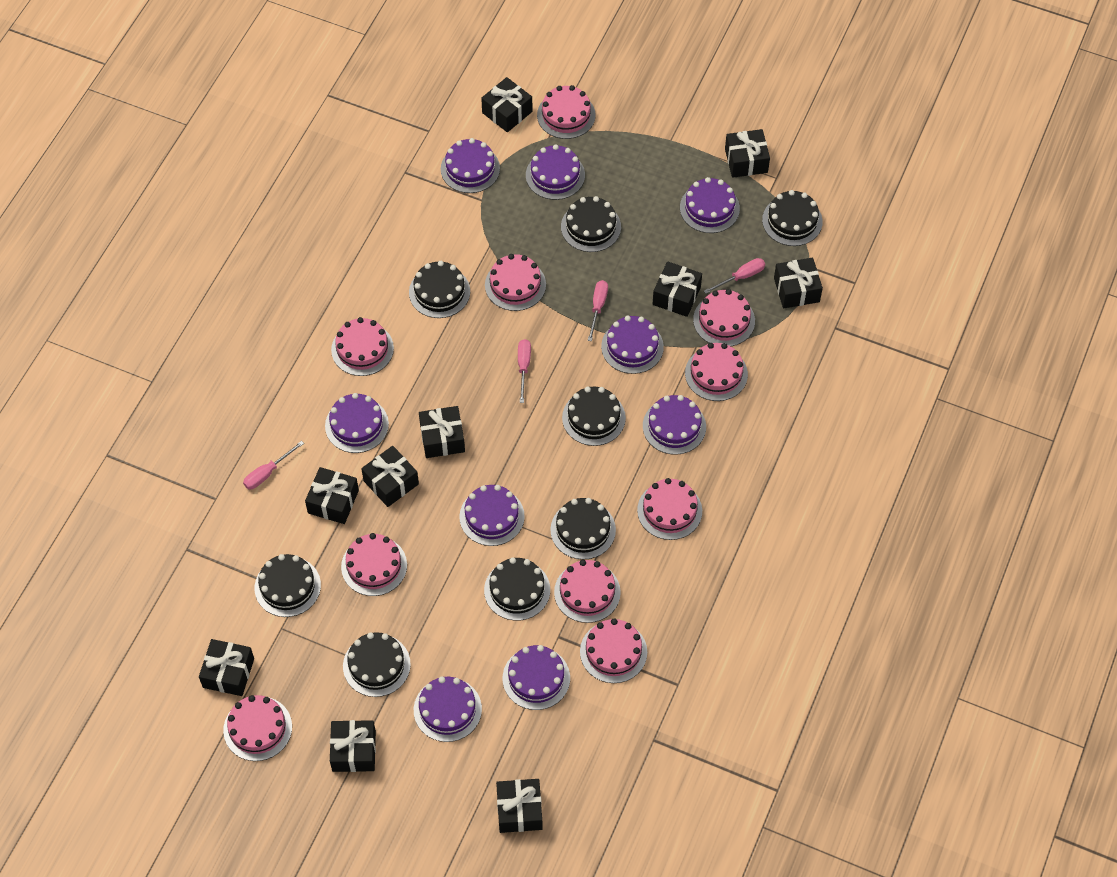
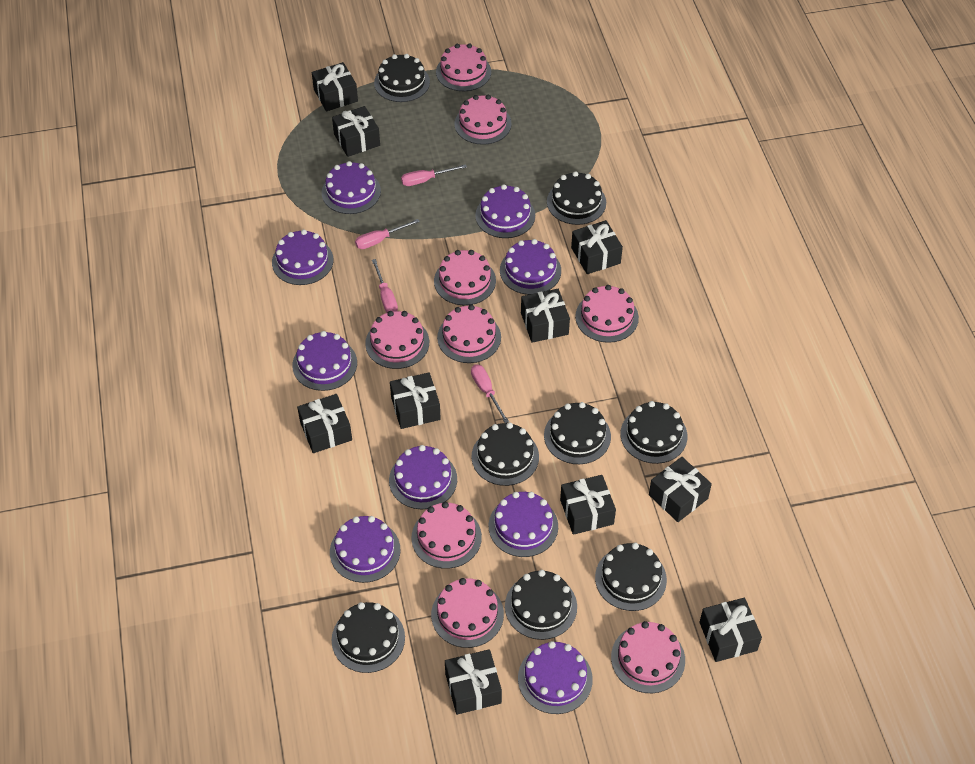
pink cake: 10 -> 9

